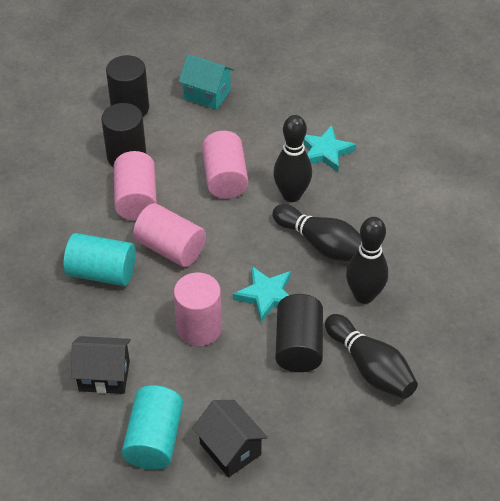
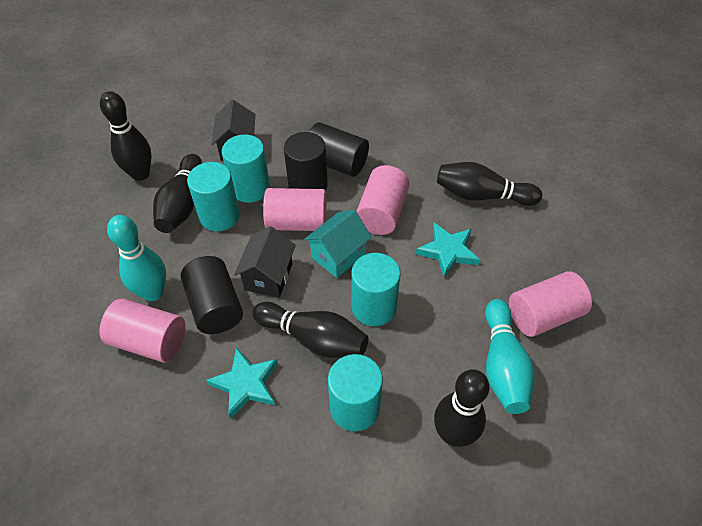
black bowling pin: 4 -> 5
turquoise bowling pin: 0 -> 2
turquoise cylinder: 2 -> 4

